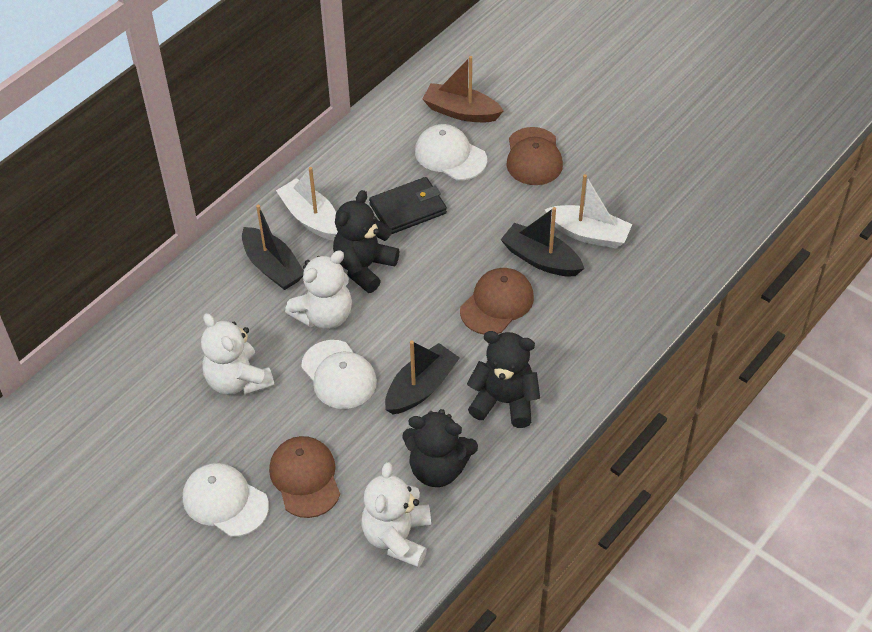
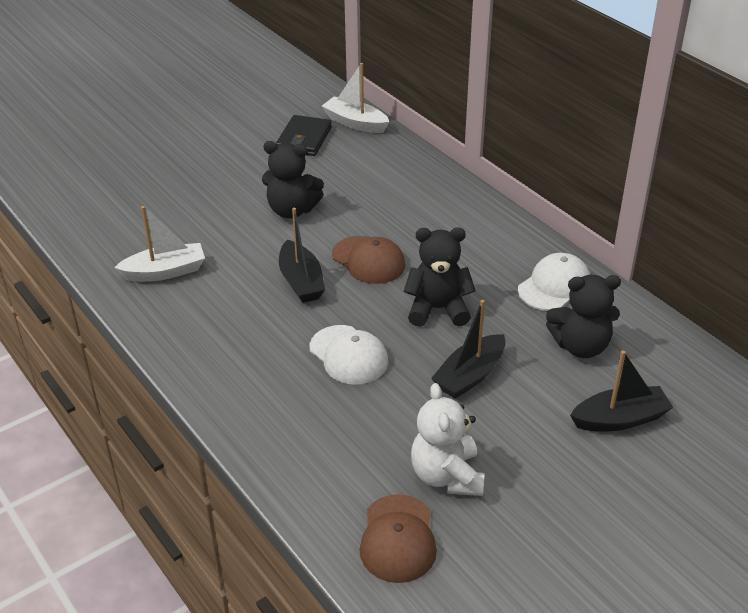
brown boat: 1 -> 0
brown cap: 3 -> 2
white cap: 3 -> 2
white teddy bear: 3 -> 1

